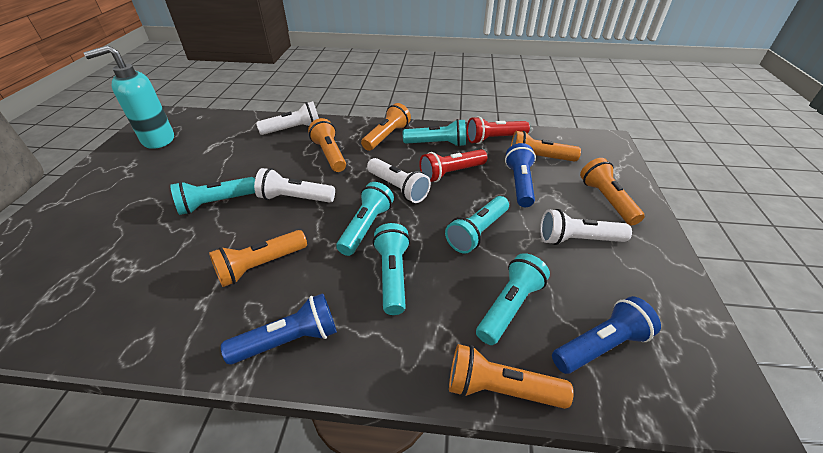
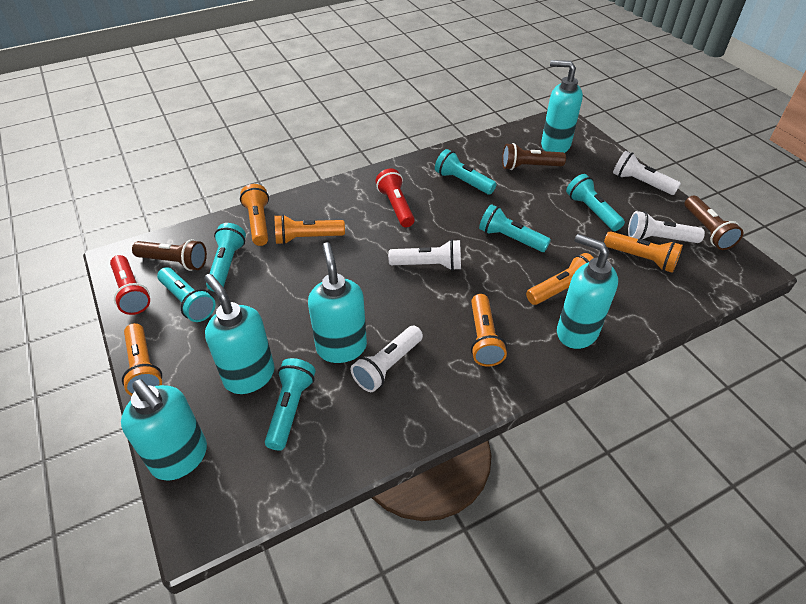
blue flashlight: 3 -> 0
brown flashlight: 0 -> 3
turquoise soap dispenser: 1 -> 5

